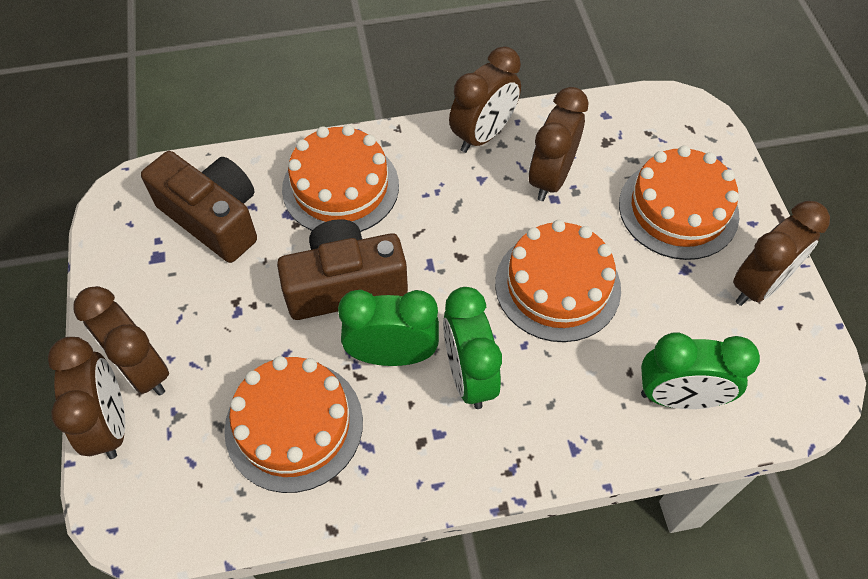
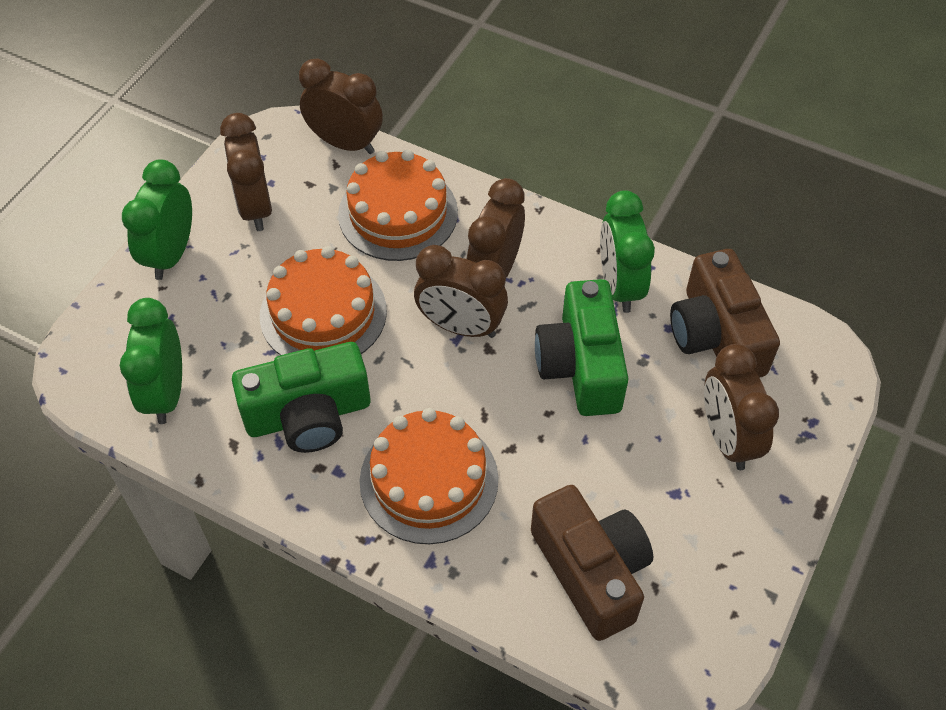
green camera: 0 -> 2
orange cake: 4 -> 3

